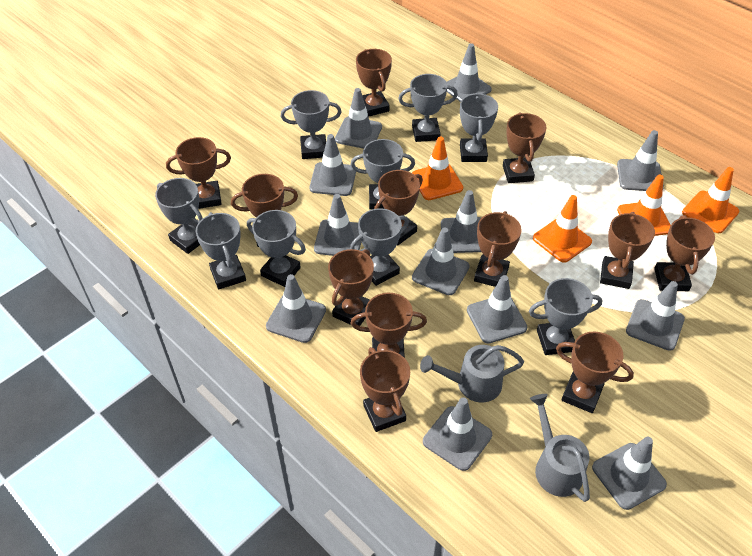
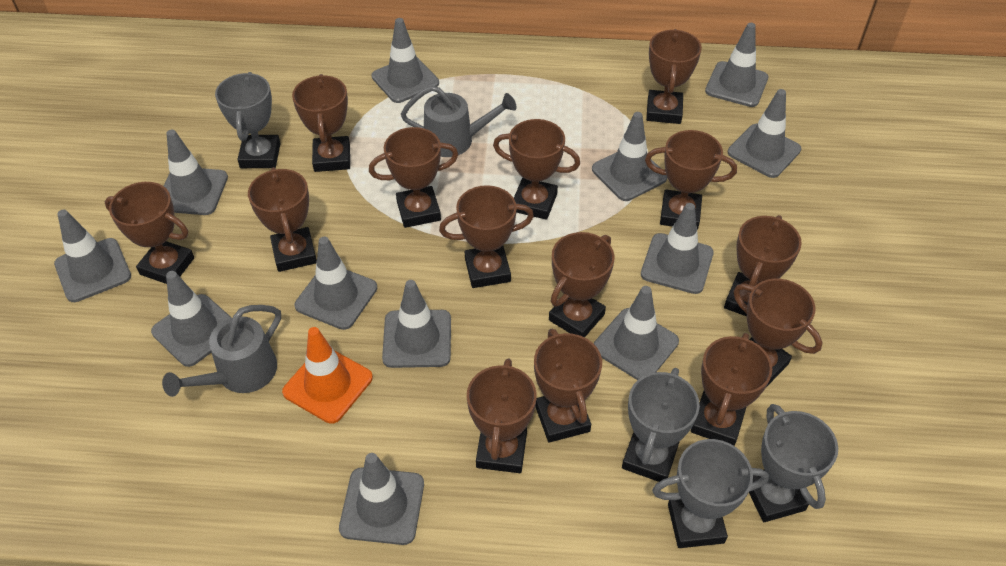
brown trophy: 12 -> 14
grey trophy: 9 -> 4
orange traffic cone: 4 -> 1

